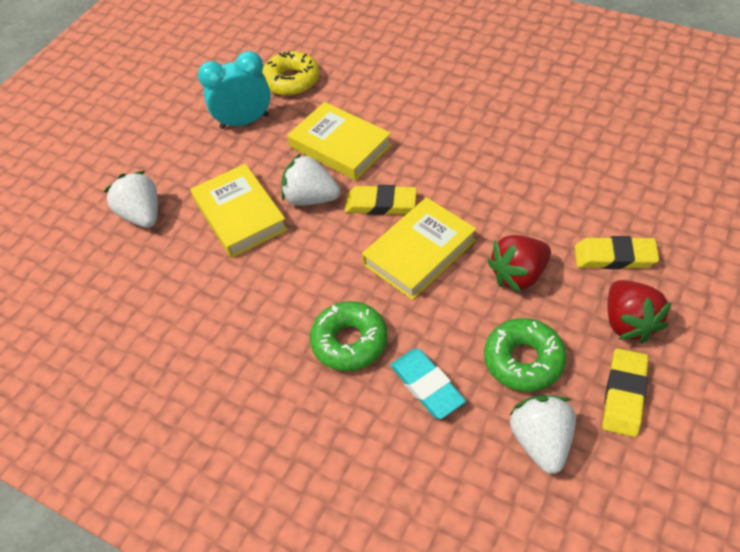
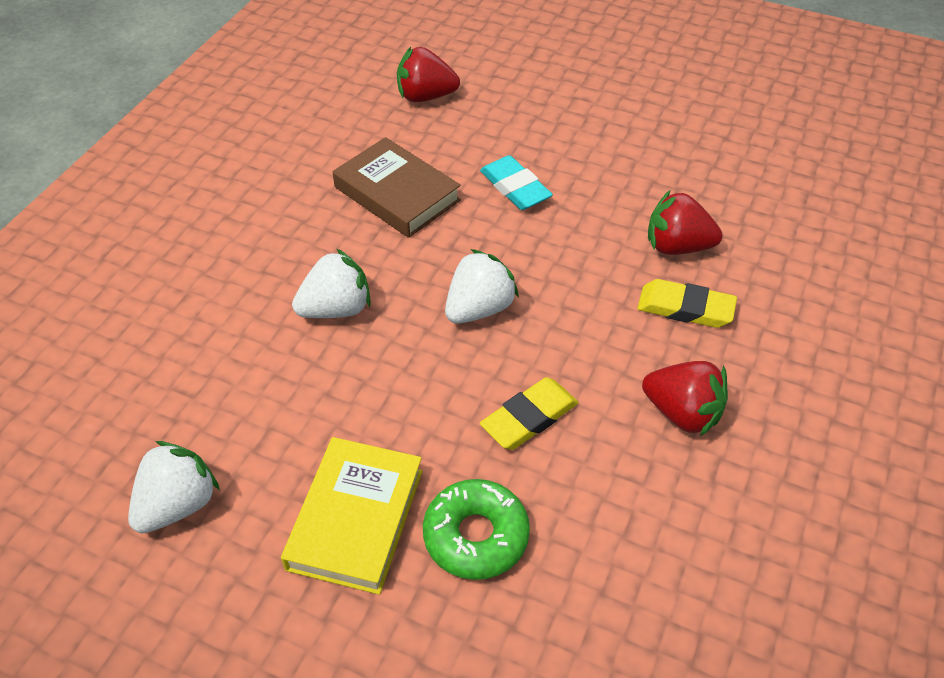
brown book: 0 -> 1
green donut: 2 -> 1
red strawberry: 2 -> 3
turquoise clock: 1 -> 0
yellow book: 3 -> 1
yellow donut: 1 -> 0
yellow eraser: 3 -> 2

